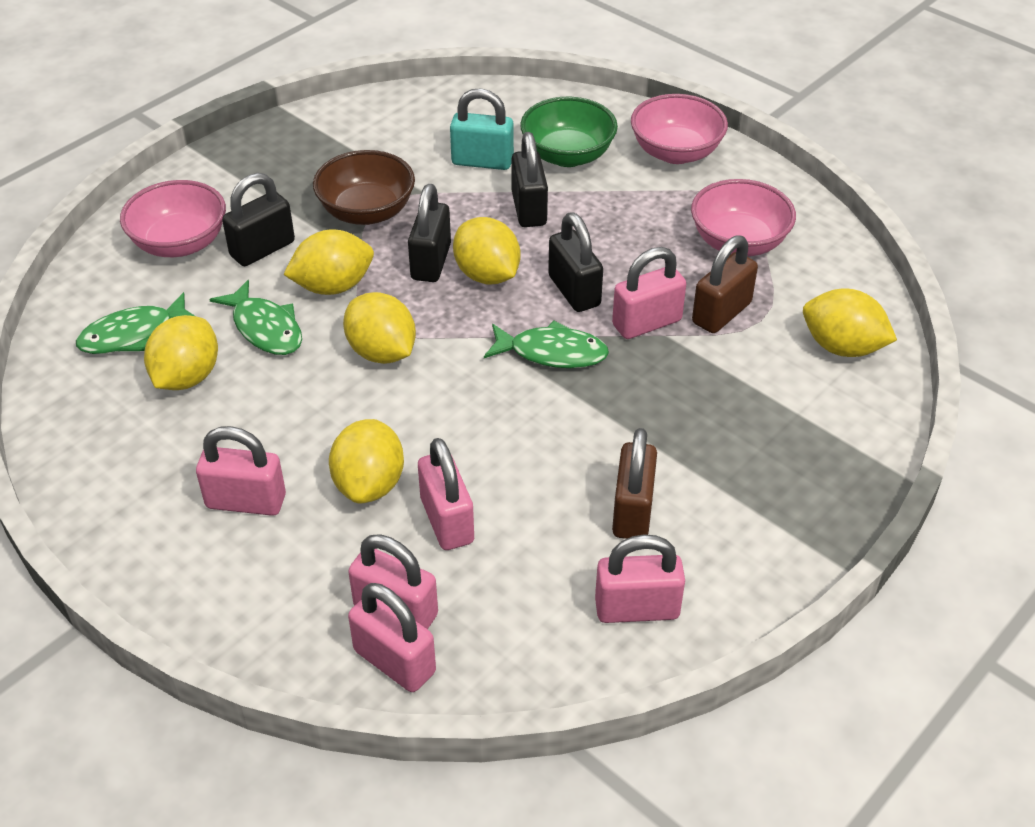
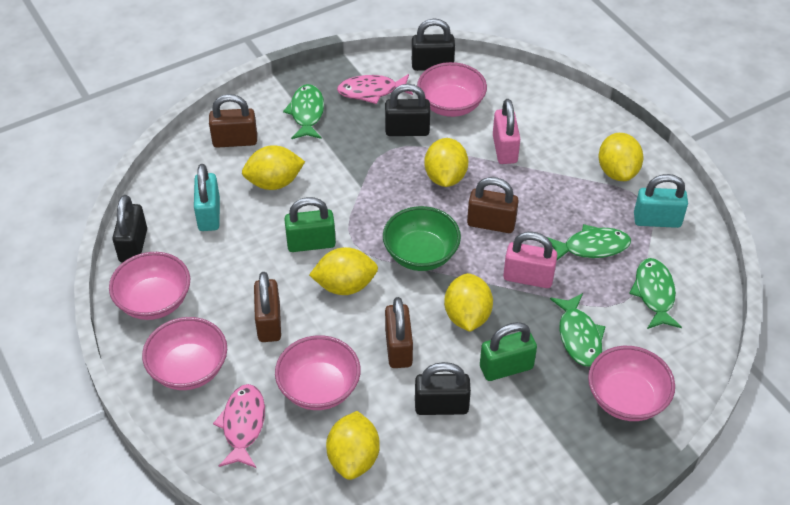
brown bowl: 1 -> 0
brown padlock: 2 -> 4
green fish: 3 -> 4
green padlock: 0 -> 2
pink bowl: 3 -> 5
pink fish: 0 -> 2
pink padlock: 6 -> 2
turquoise padlock: 1 -> 2

